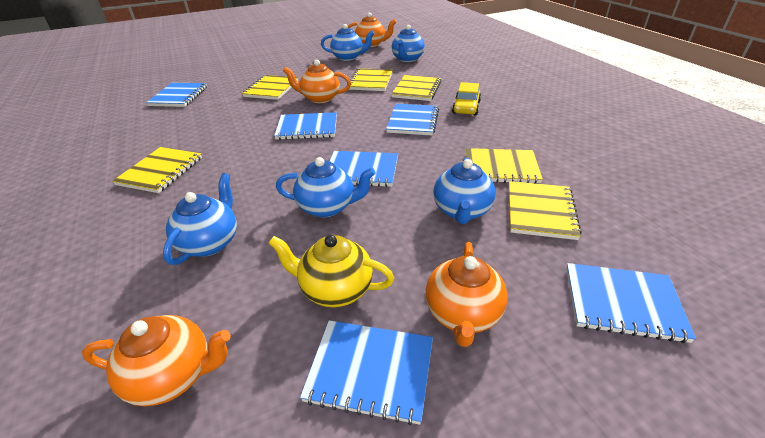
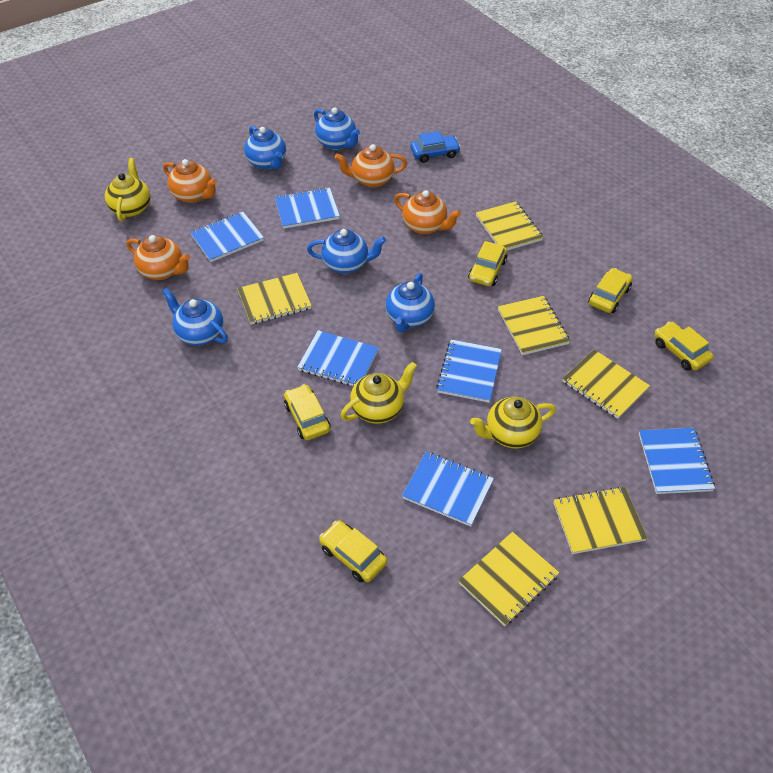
blue car: 0 -> 1
yellow car: 1 -> 5
yellow teapot: 1 -> 3

